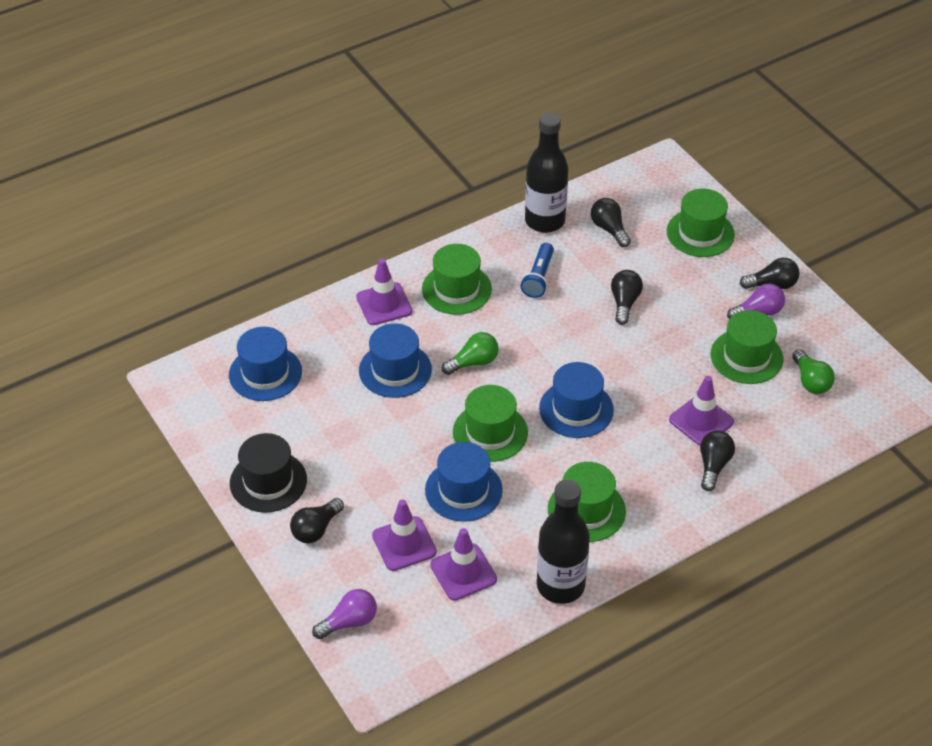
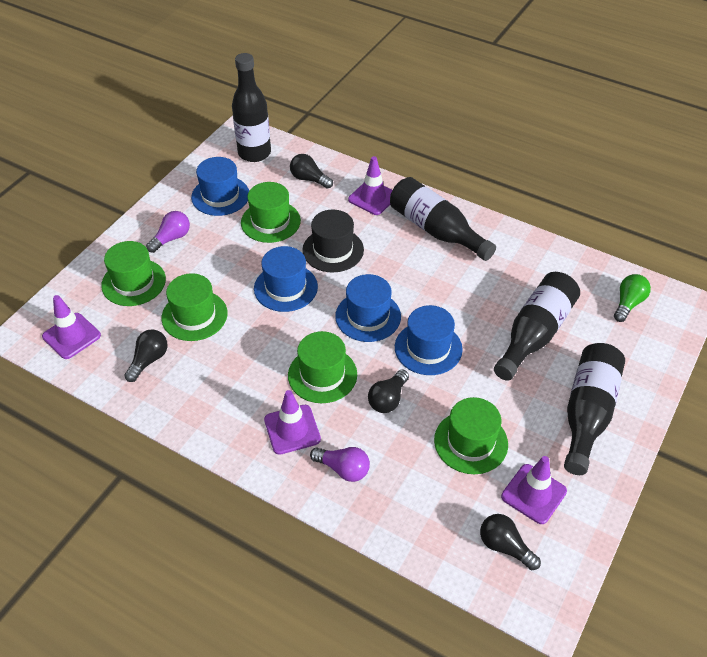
black bottle: 2 -> 4
black light bulb: 5 -> 4
blue flashlight: 1 -> 0
green light bulb: 2 -> 1

